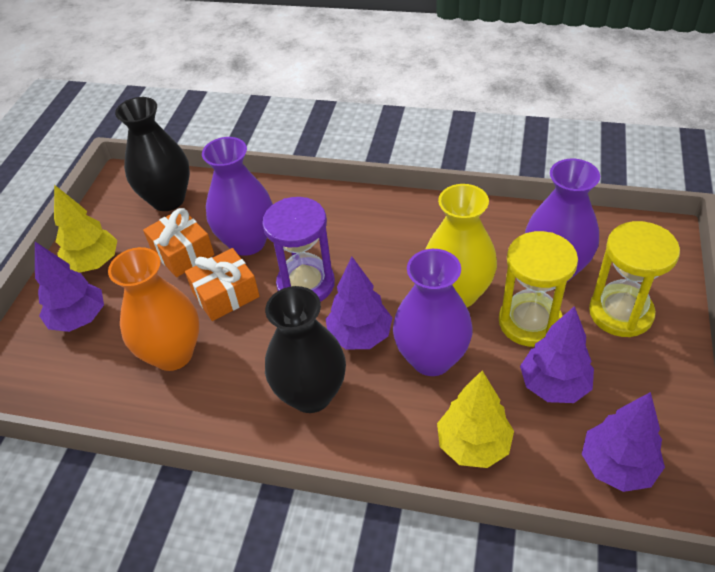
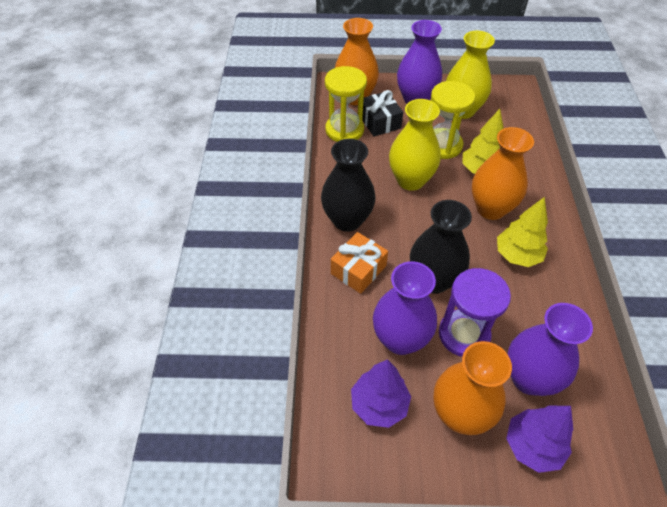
black gift: 0 -> 1
orange gift: 2 -> 1
orange vase: 1 -> 3
purple tree: 4 -> 2
yellow vase: 1 -> 2

